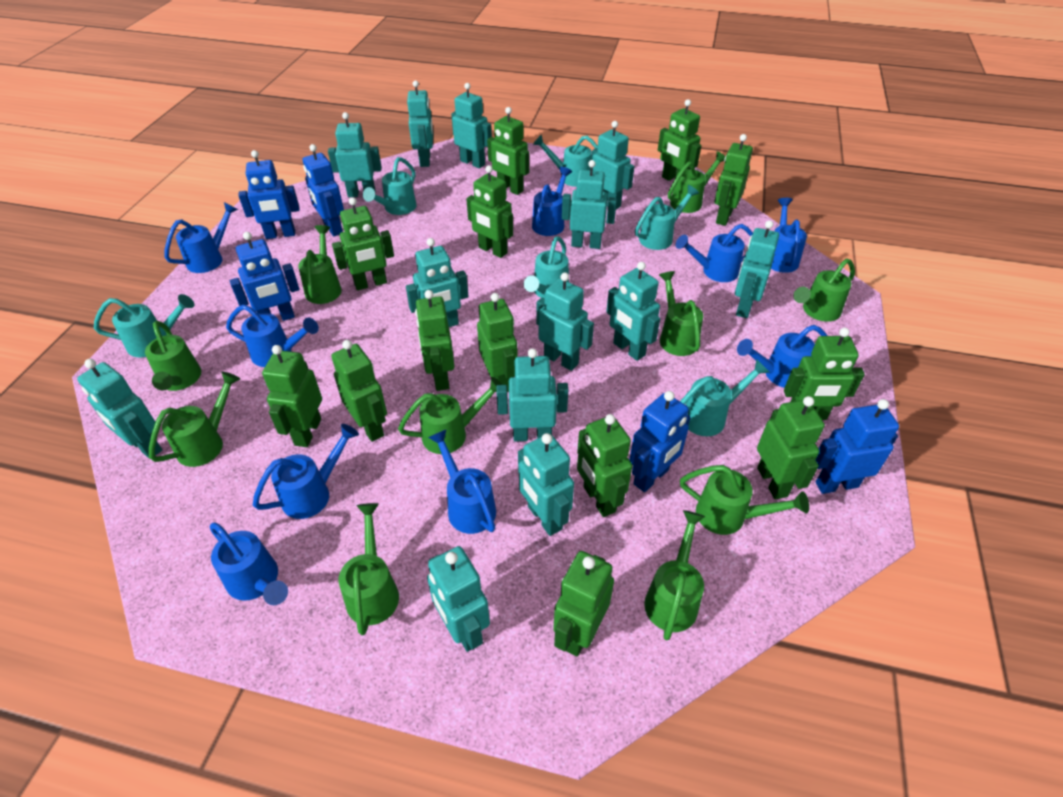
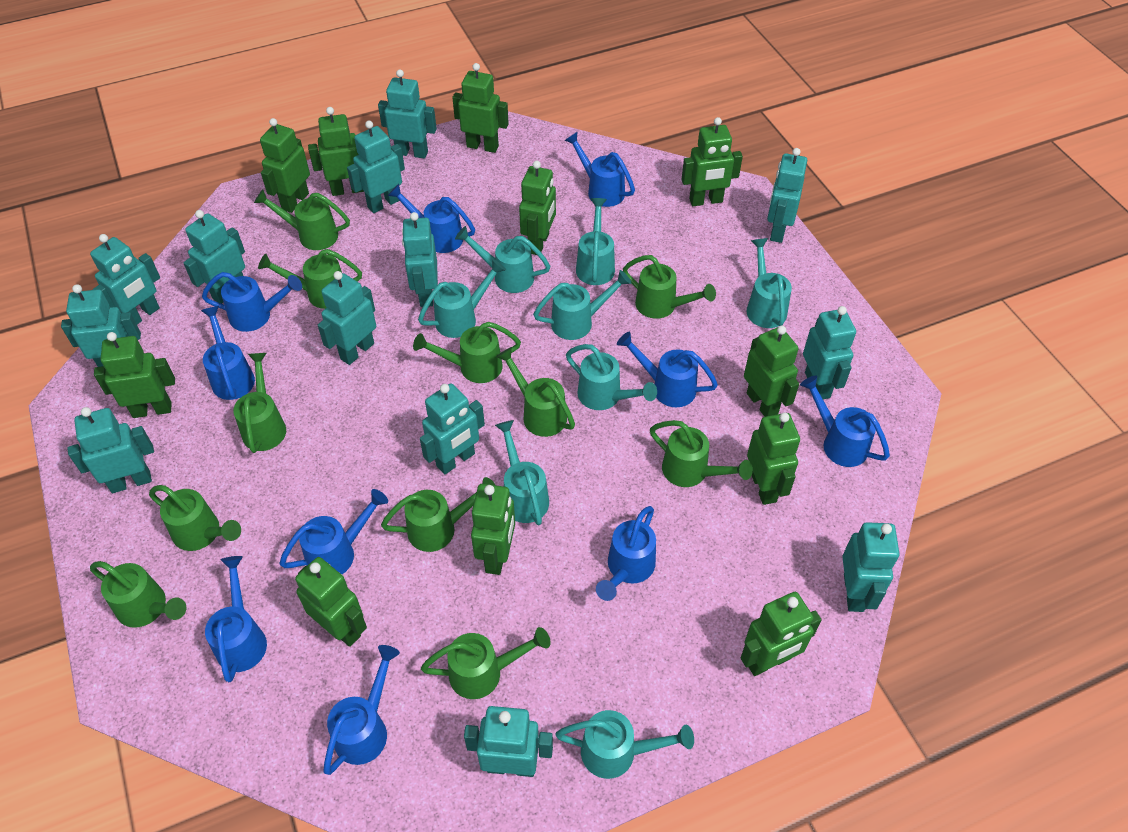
blue robot: 5 -> 0
blue watering can: 9 -> 10
green robot: 13 -> 11
green watering can: 10 -> 11
turquoise watering can: 6 -> 8

